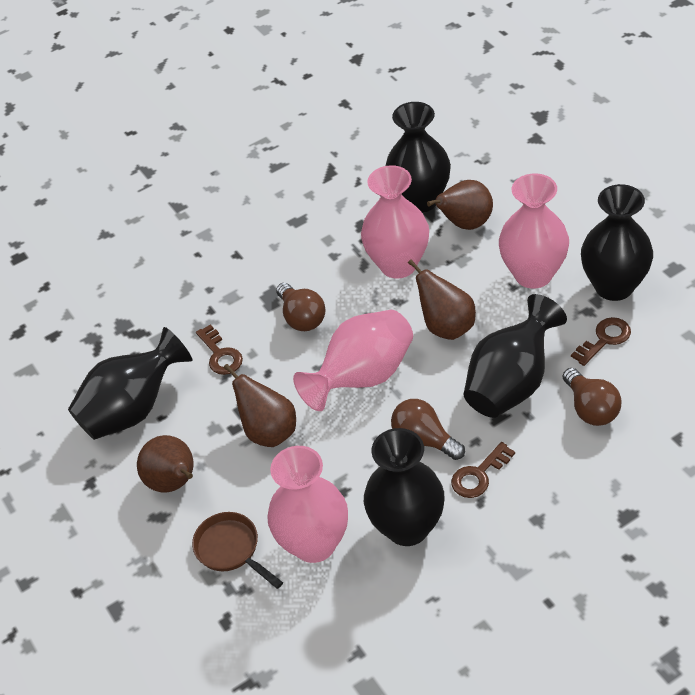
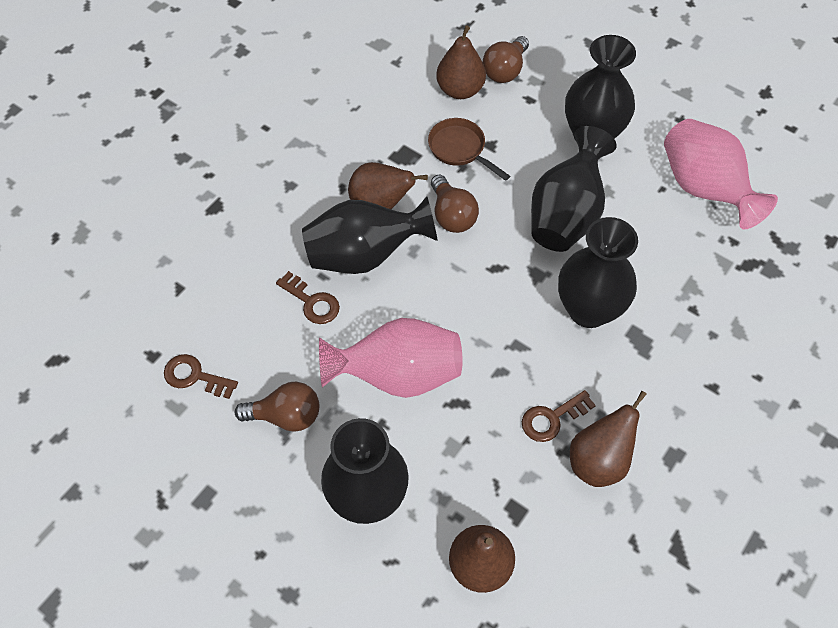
pink vase: 4 -> 2

